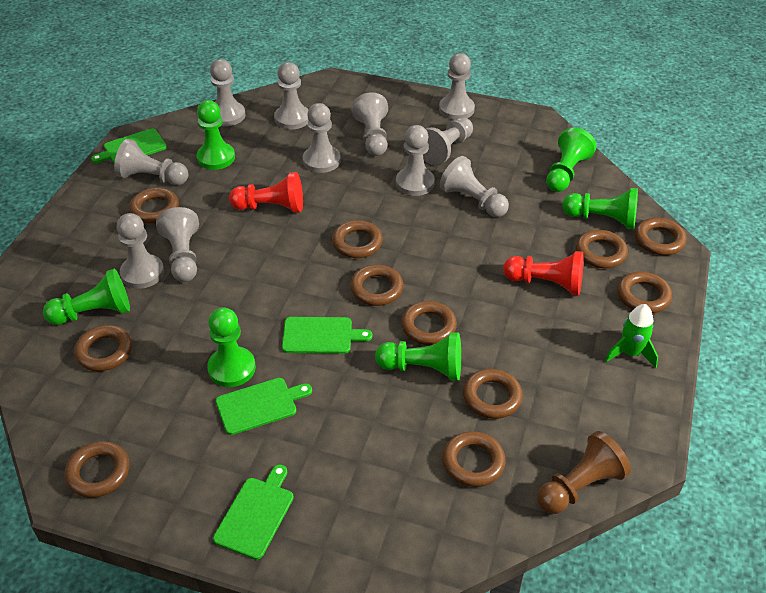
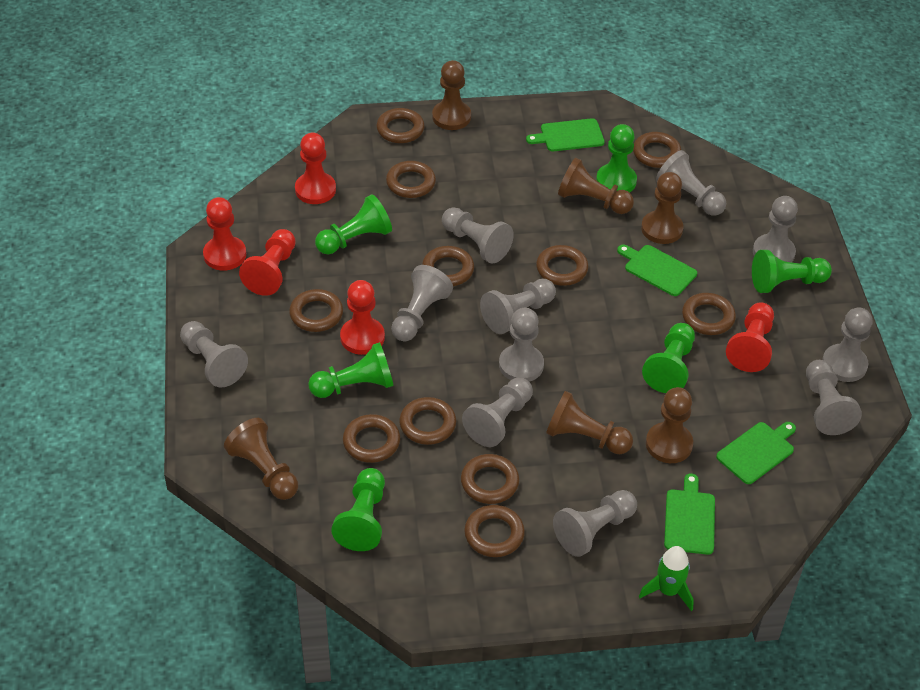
brown pawn: 1 -> 6
red pawn: 2 -> 5

